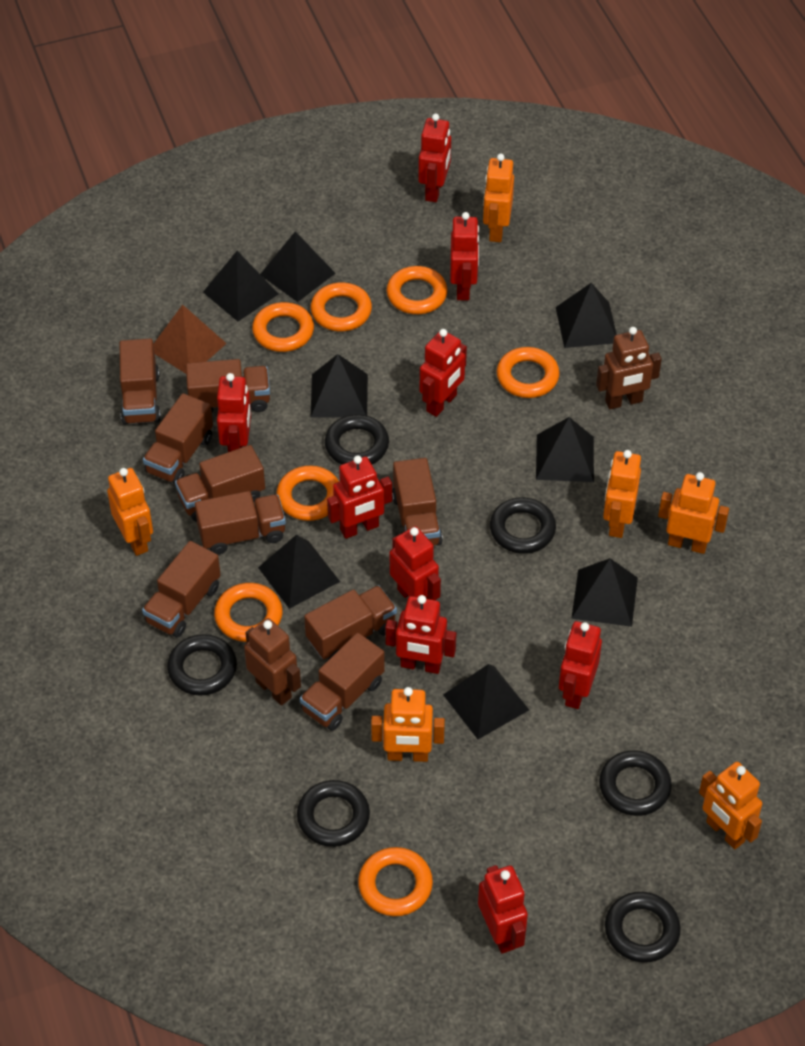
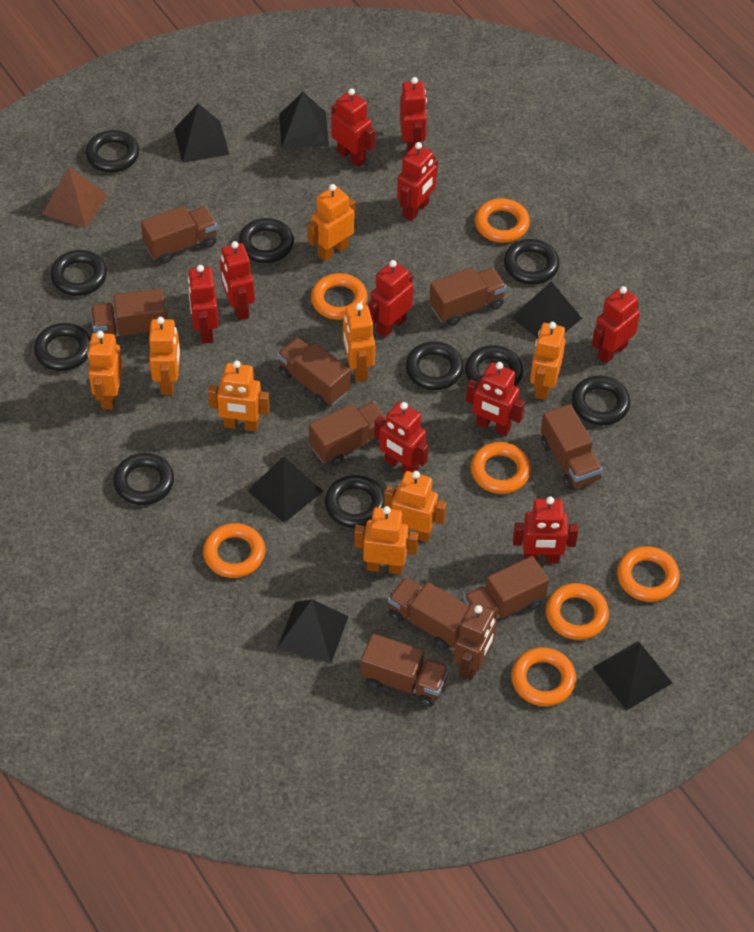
black pyramid: 8 -> 6
black ring: 6 -> 10
brown robot: 2 -> 1
orange robot: 6 -> 8
red robot: 9 -> 10

